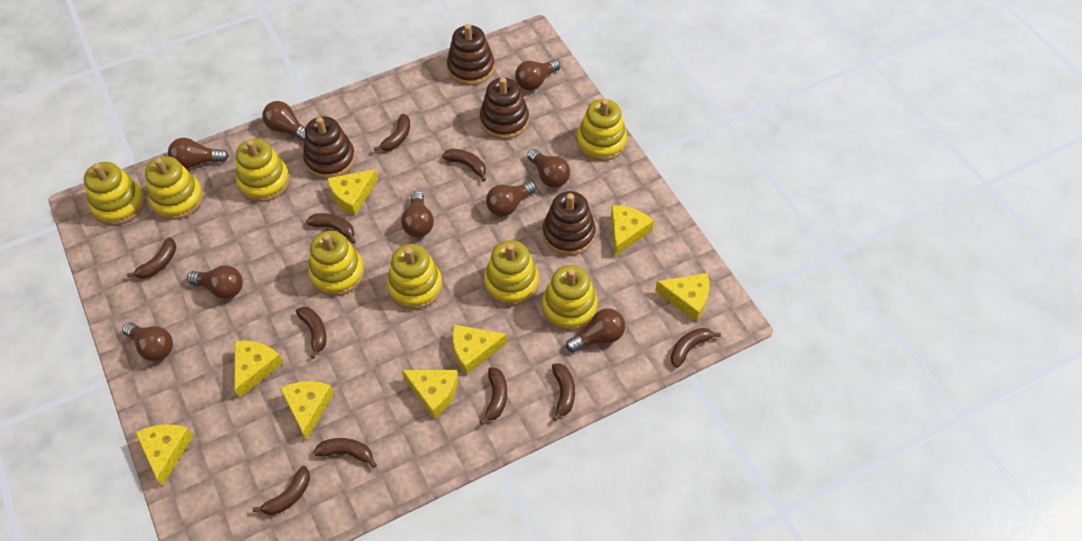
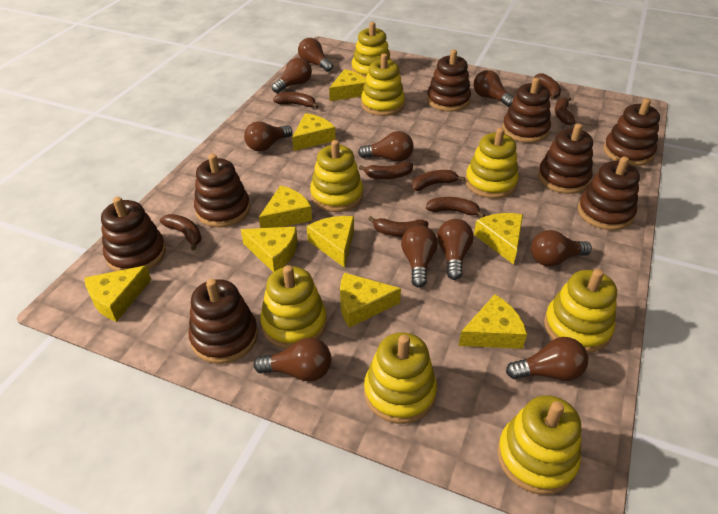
brown banana: 10 -> 8
brown light bulb: 9 -> 10
brown stacking toy: 4 -> 8
yellow cheese: 8 -> 9

